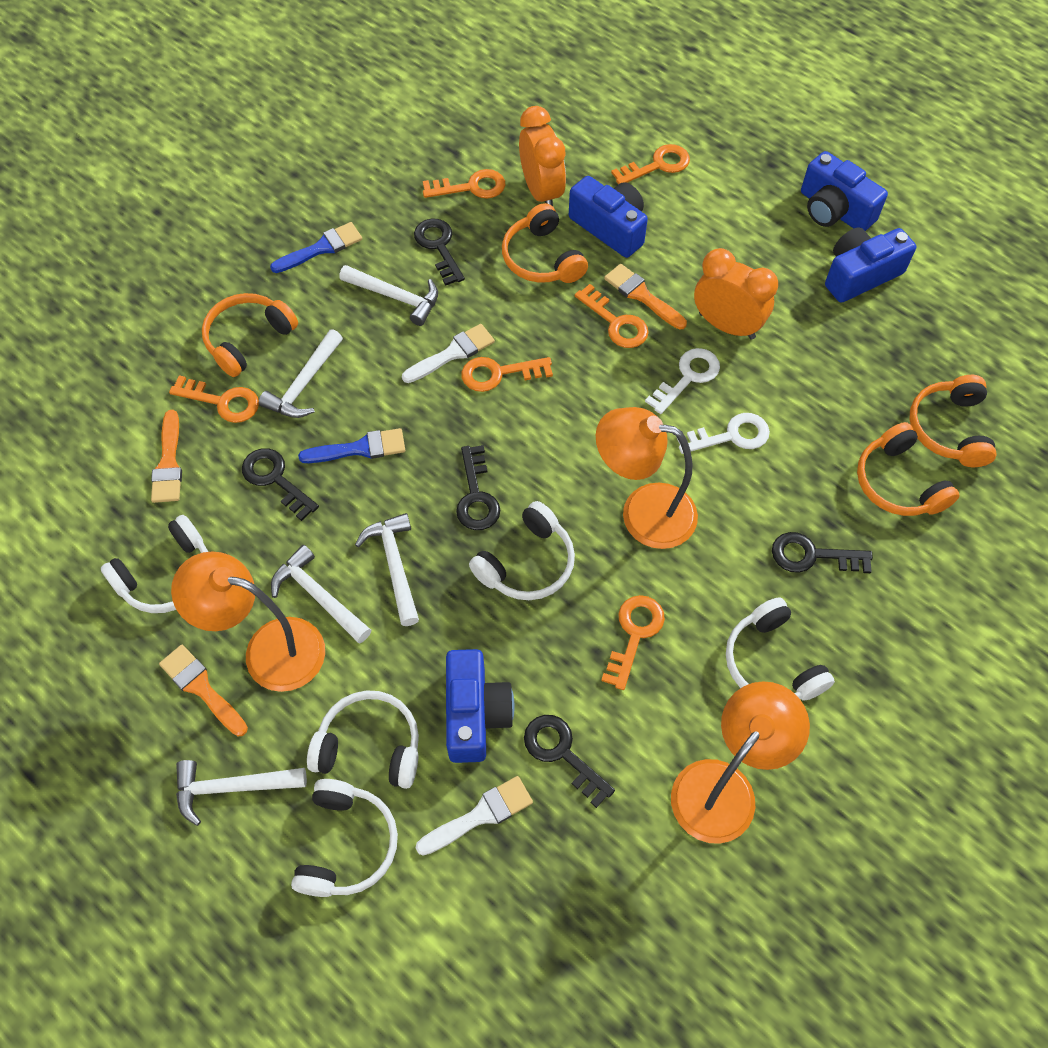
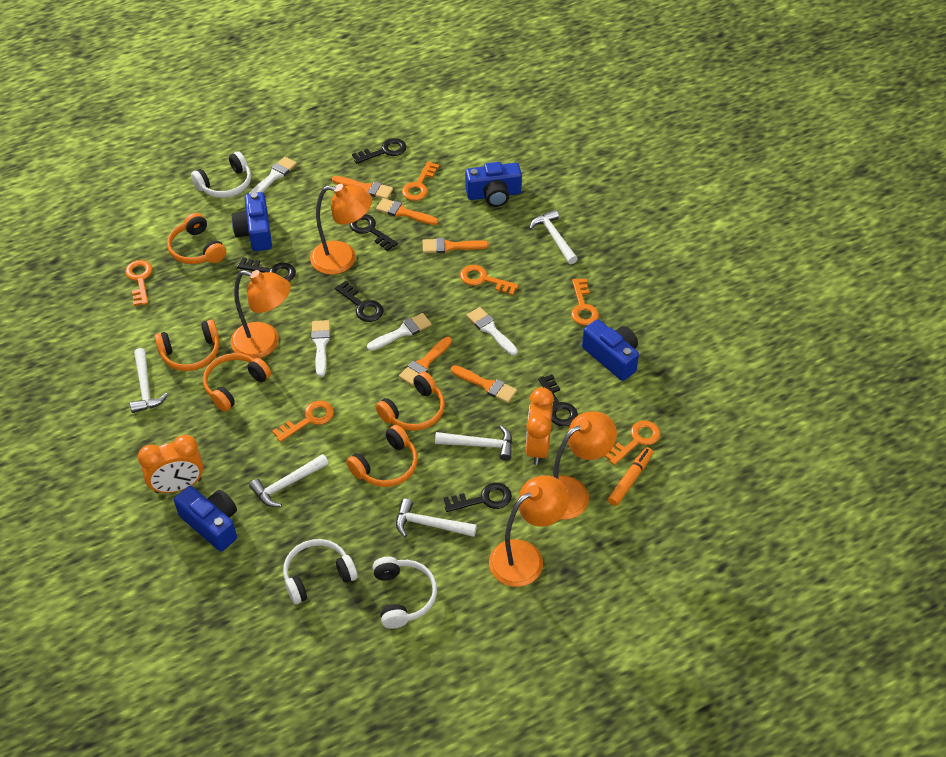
black key: 5 -> 6
blue brush: 2 -> 0
orange brush: 3 -> 5
orange headphones: 4 -> 5
orange lamp: 3 -> 4
orange marker: 0 -> 1
white brush: 2 -> 4
white headphones: 5 -> 3
white key: 2 -> 0

